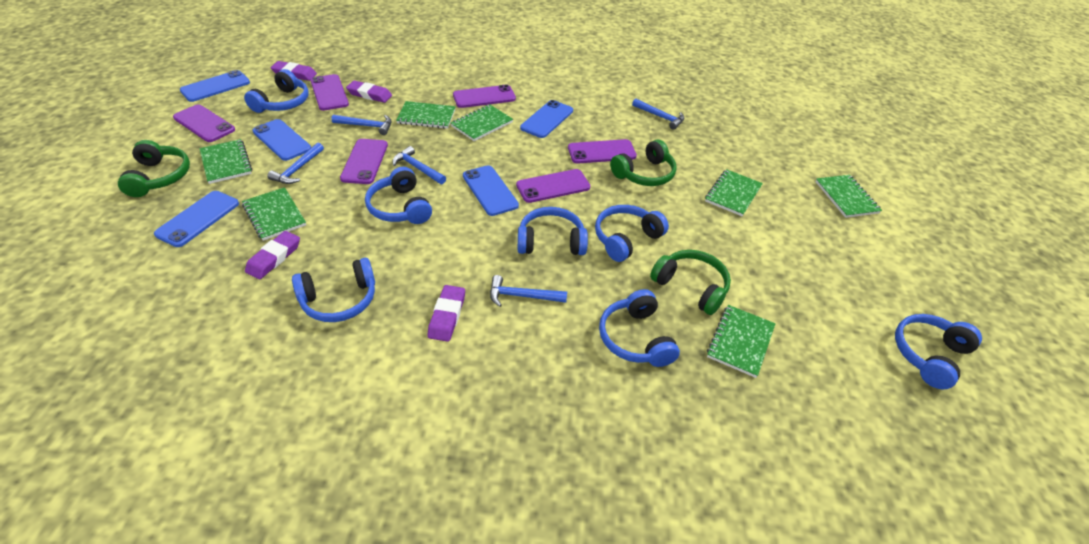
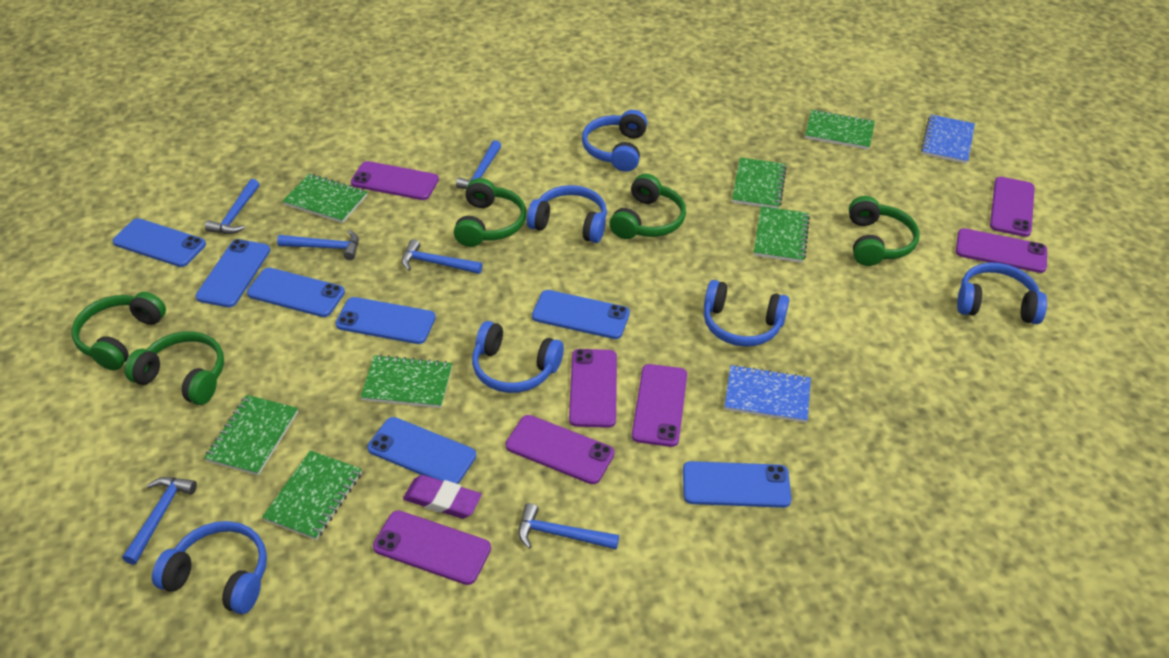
blue hammer: 5 -> 6
blue headphones: 7 -> 6
blue notebook: 0 -> 2
blue phone: 5 -> 7
green headphones: 3 -> 5
purple eraser: 4 -> 1
purple phone: 6 -> 7

